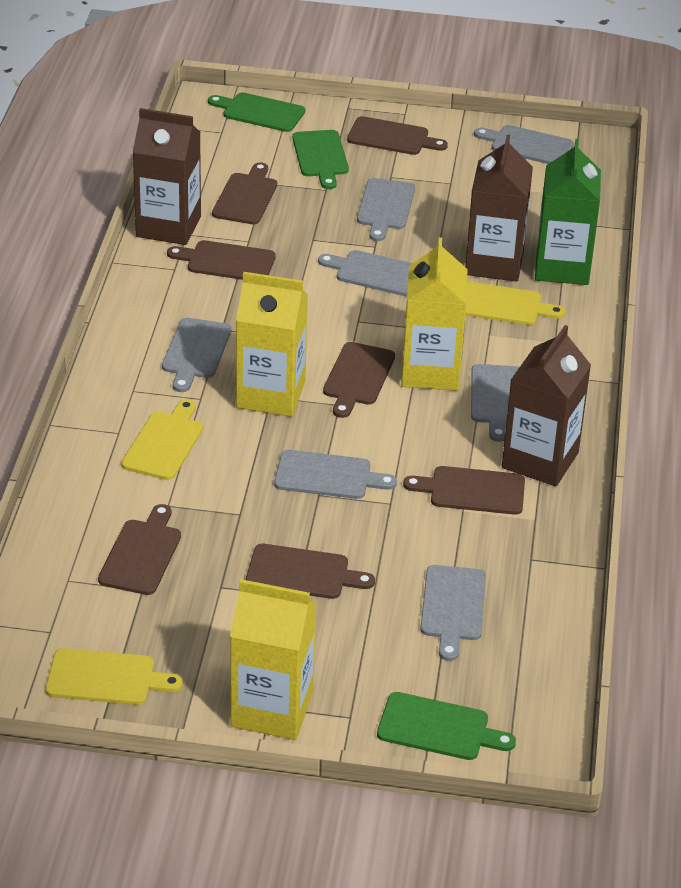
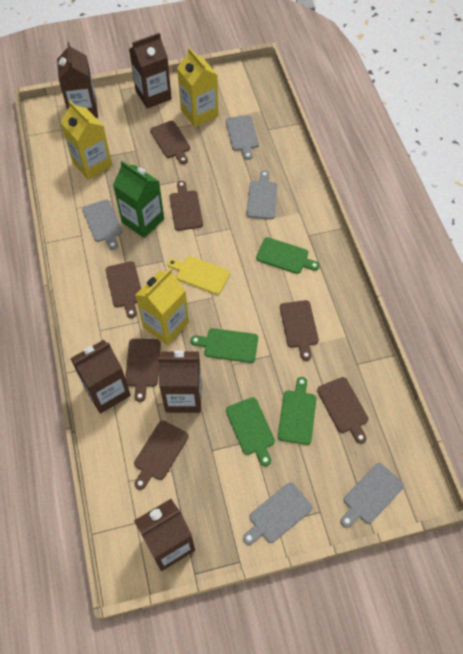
brown carton: 3 -> 5
green cutting board: 3 -> 4
grey cutting board: 7 -> 5
yellow cutting board: 3 -> 1

